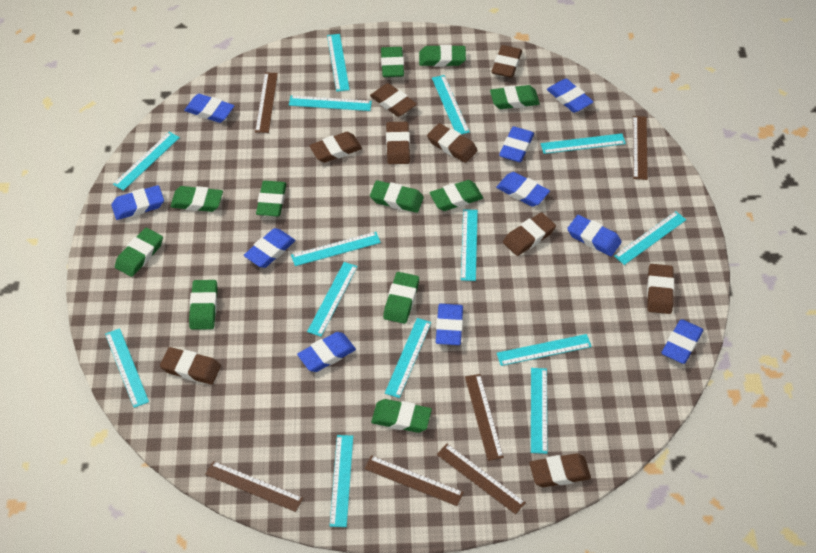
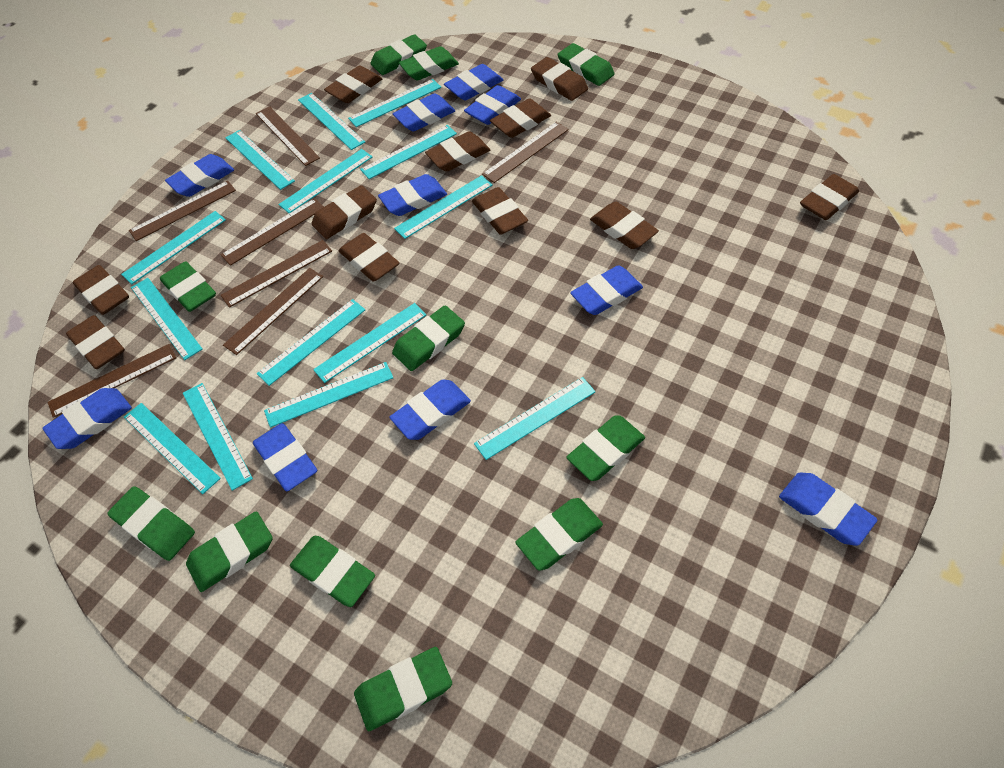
brown eraser: 9 -> 11
brown ruler: 6 -> 7

